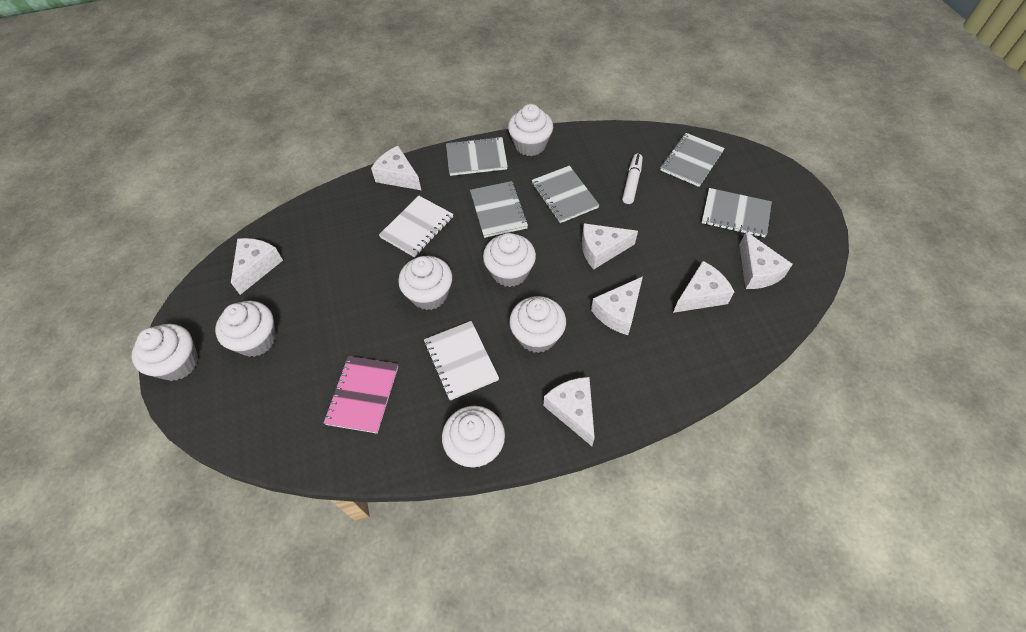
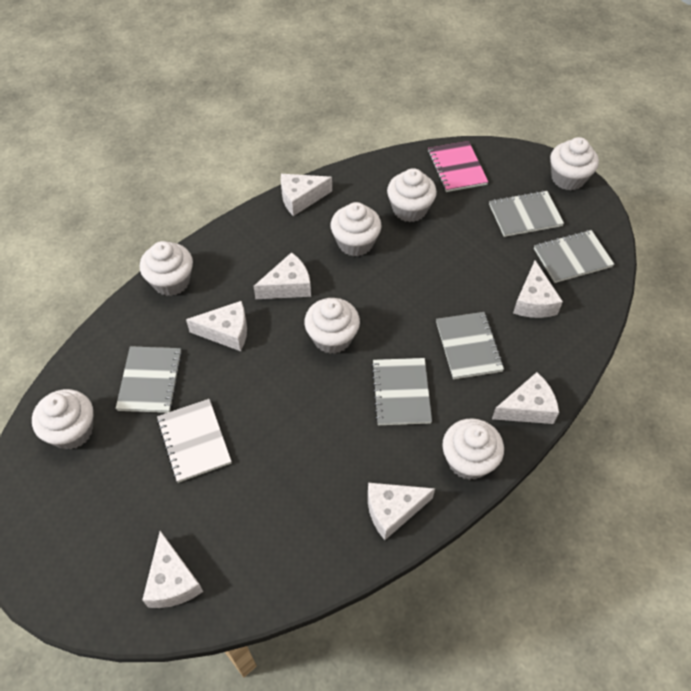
white marker: 1 -> 0
white notebook: 2 -> 1

